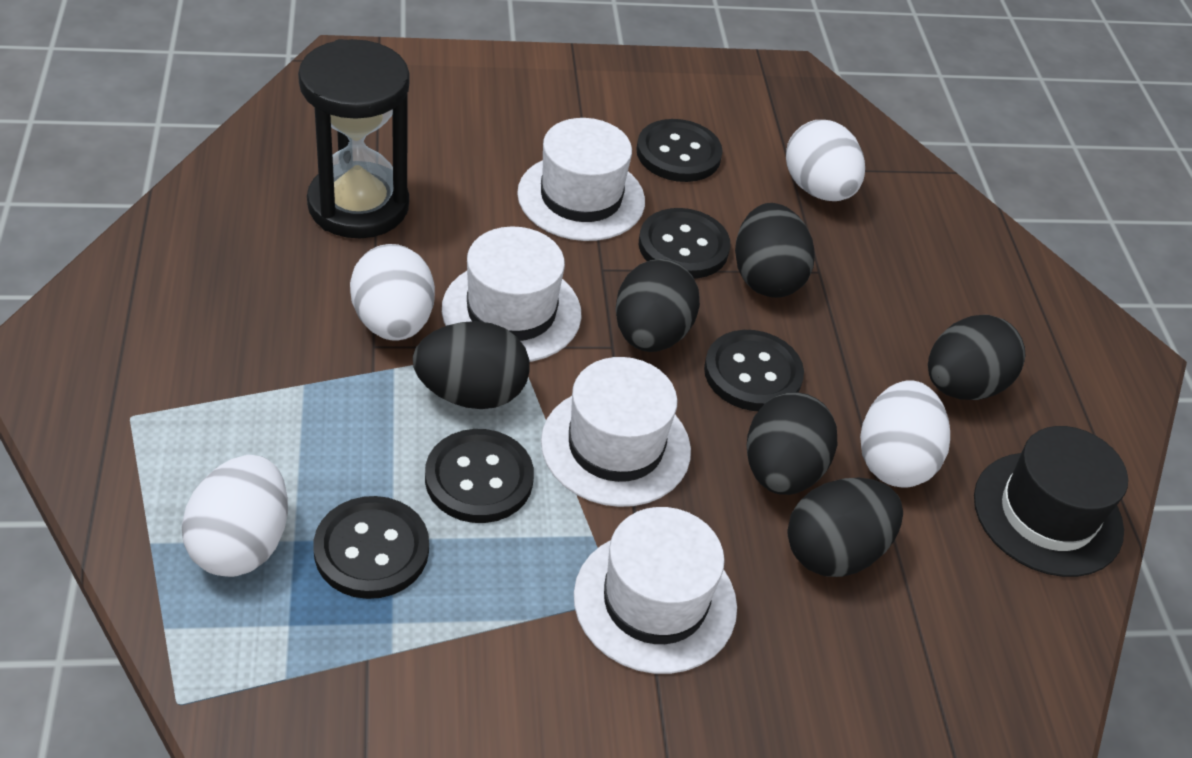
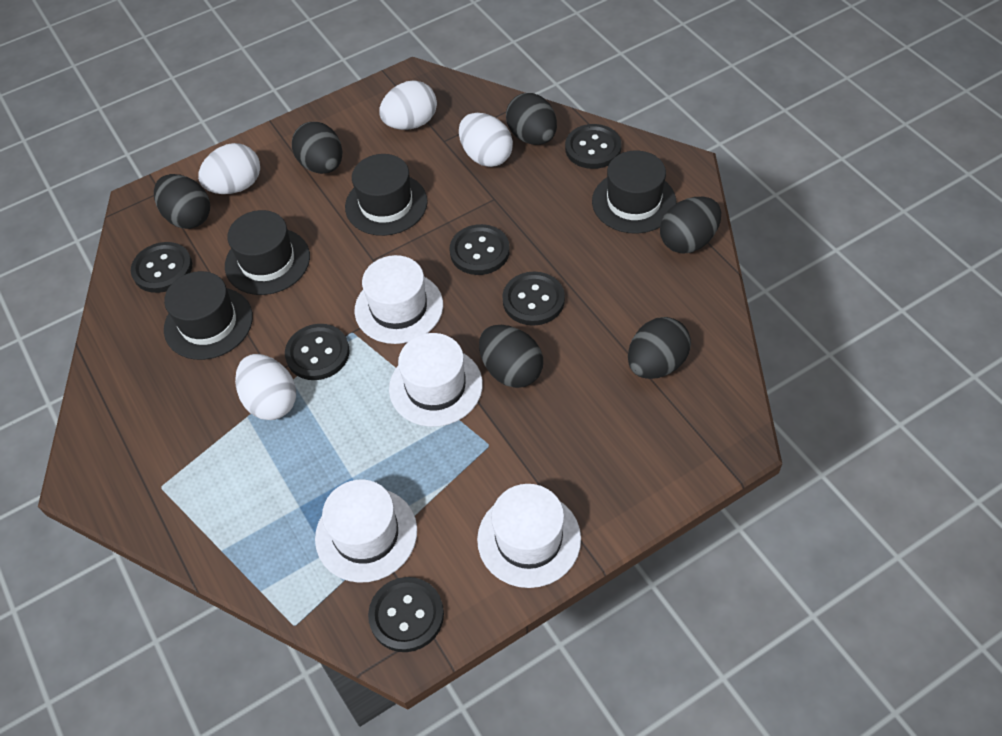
black button: 5 -> 6
black hat: 1 -> 4
black hourglass: 1 -> 0

